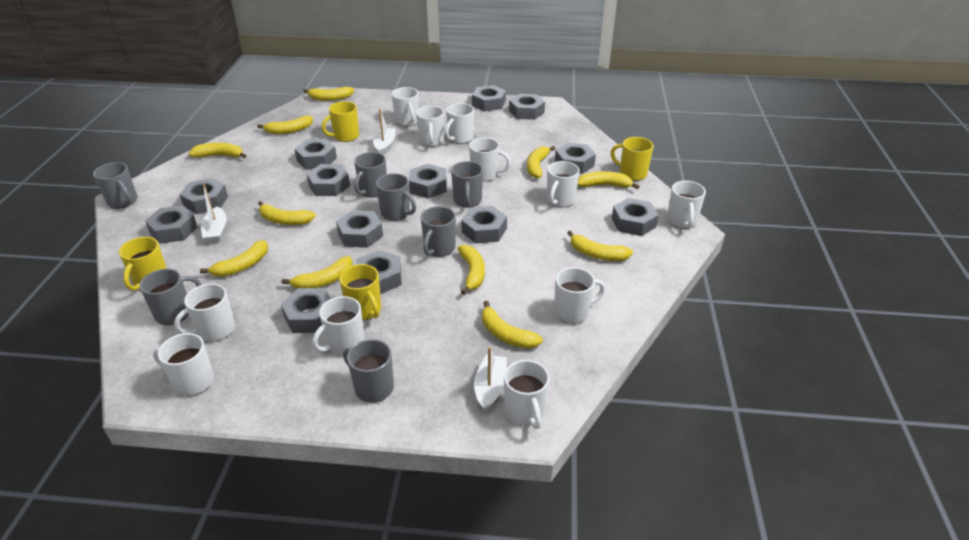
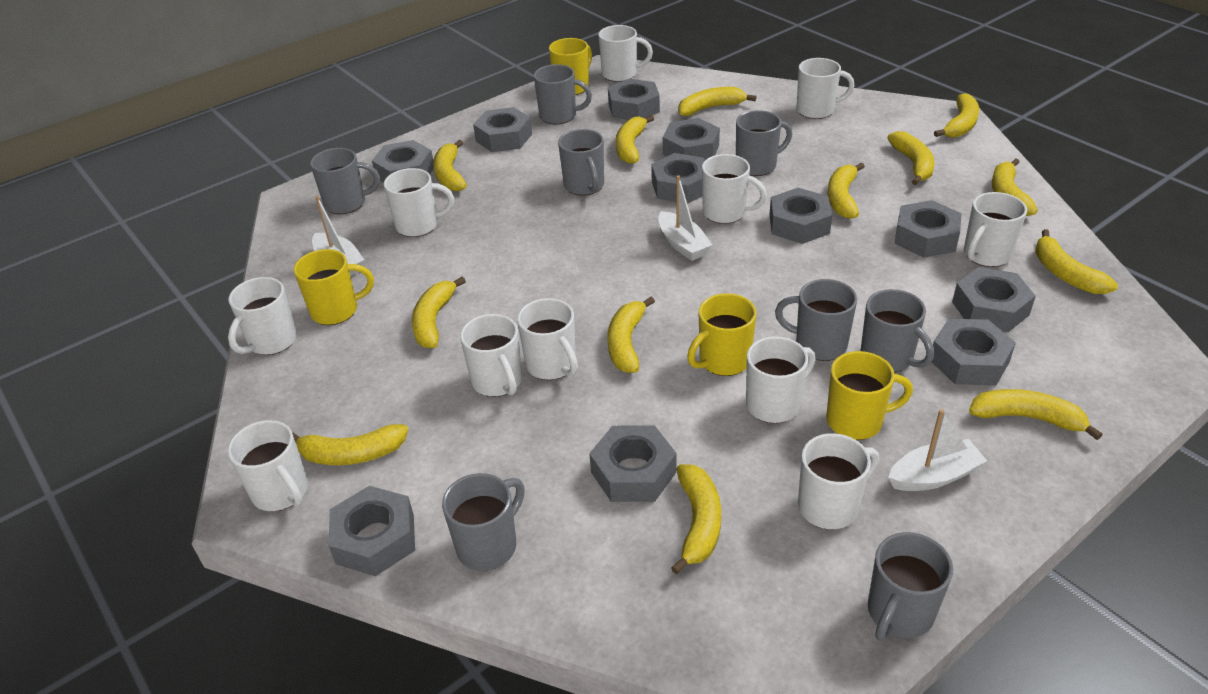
grey mug: 7 -> 8
grey nut: 13 -> 11
yellow banana: 11 -> 13

